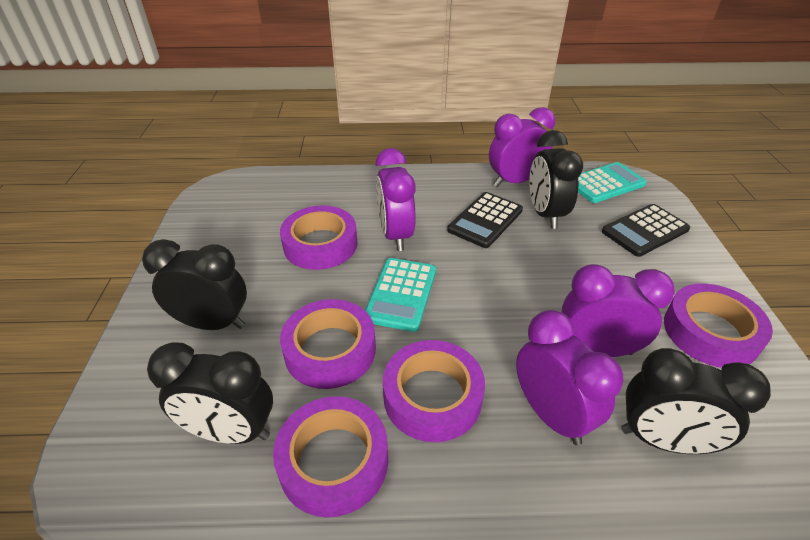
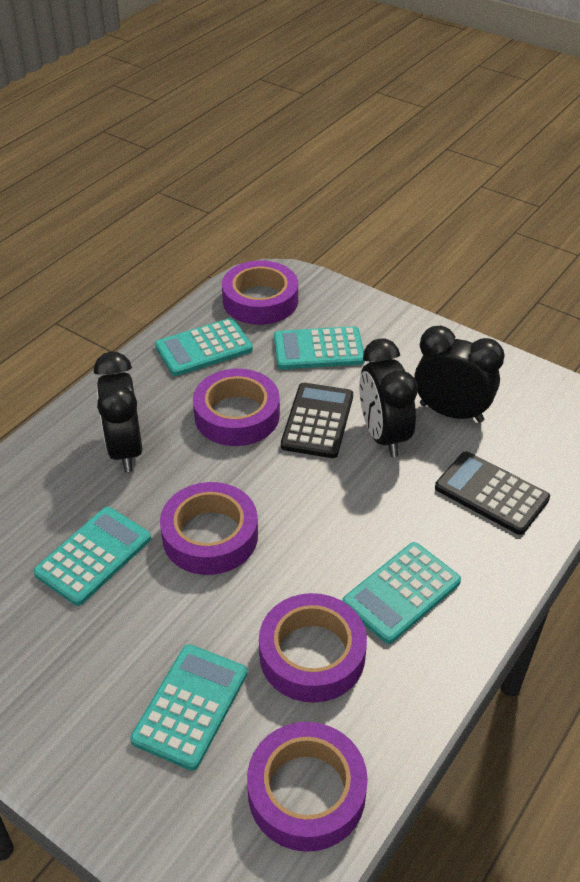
black clock: 4 -> 3
purple clock: 4 -> 0
turquoise calculator: 2 -> 5

